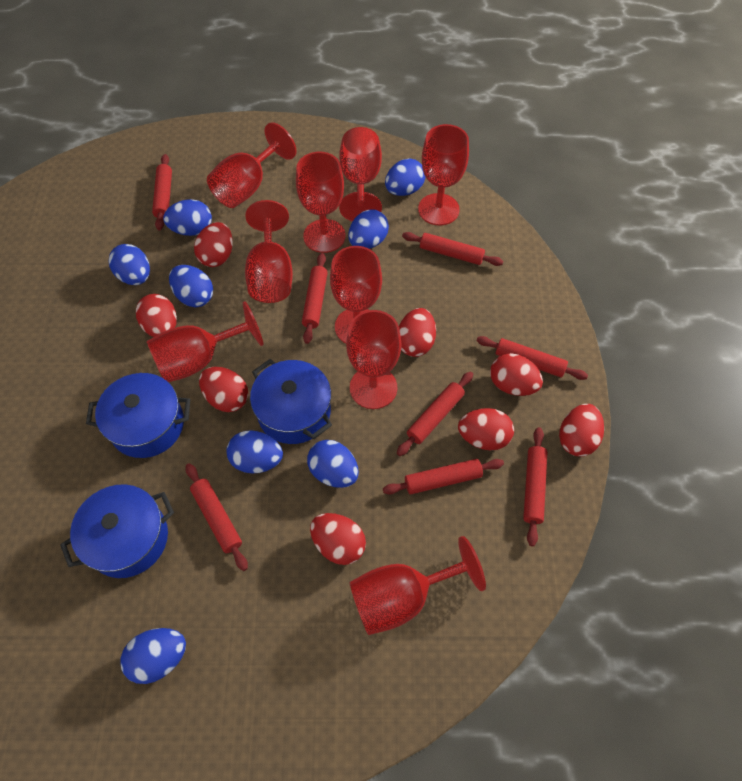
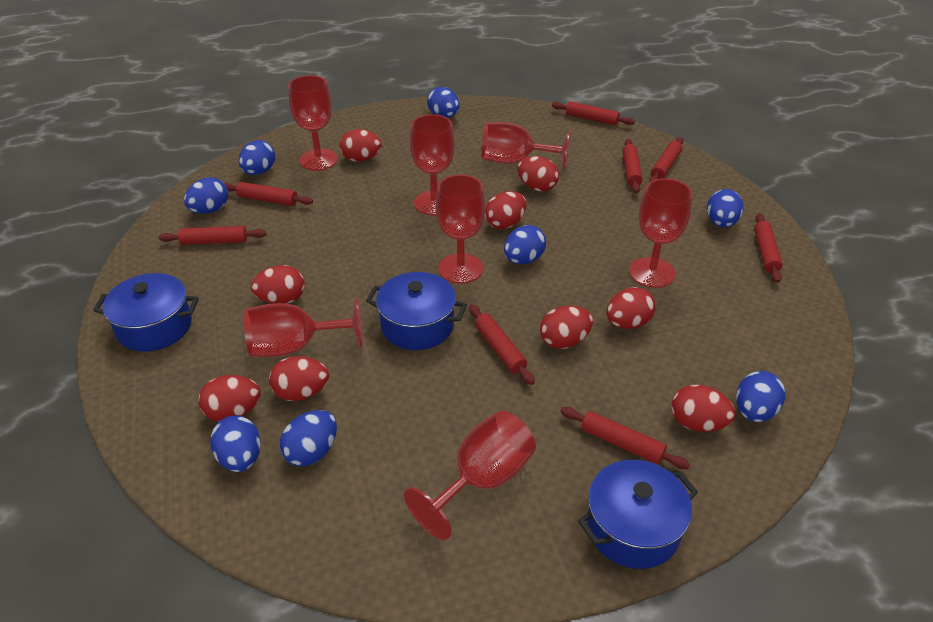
red egg: 8 -> 9
red goblet: 9 -> 7

